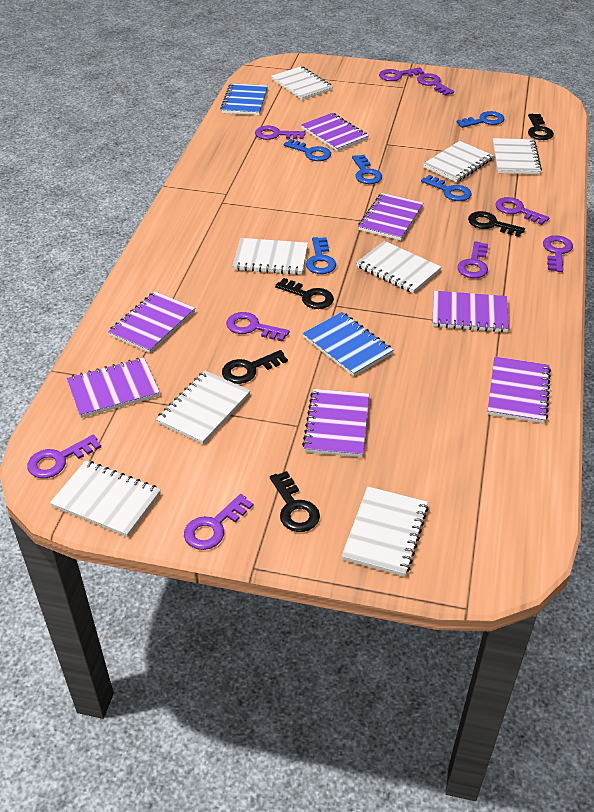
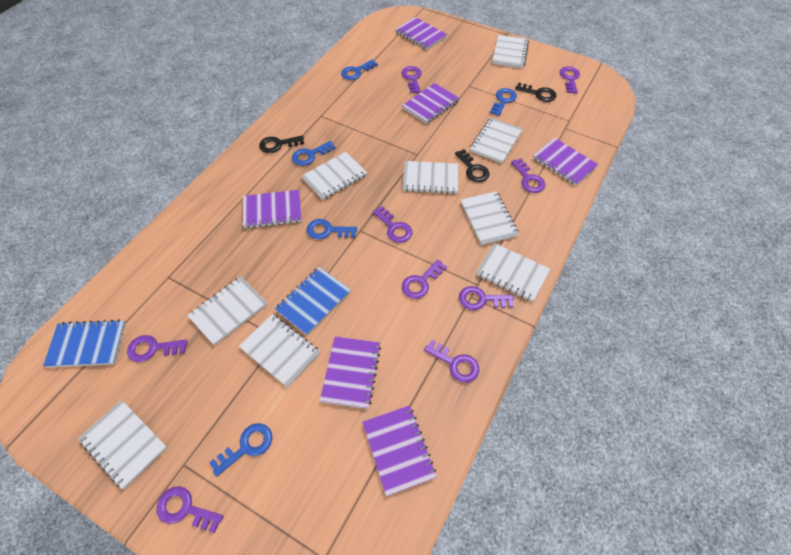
black key: 5 -> 3
purple notebook: 7 -> 6
white notebook: 8 -> 9

